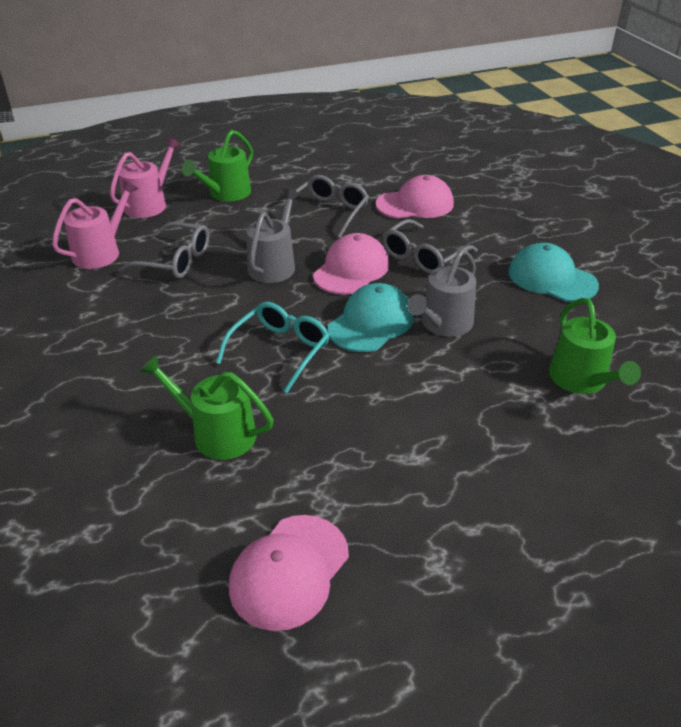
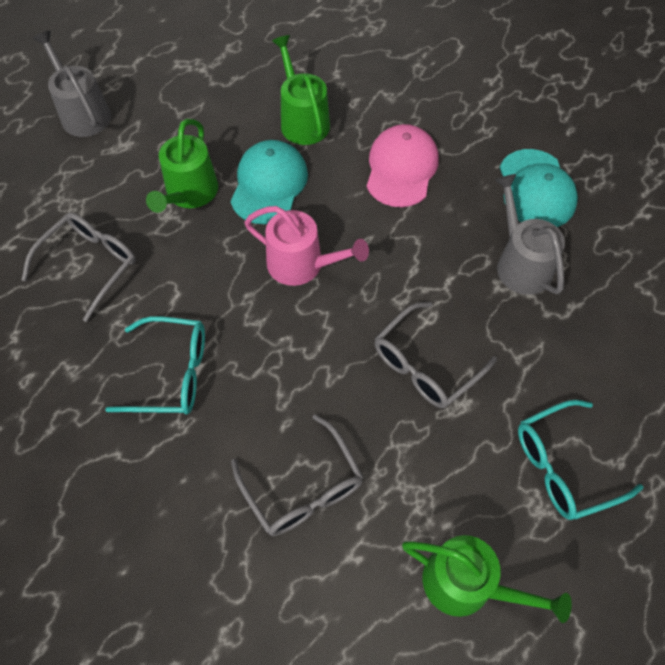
pink cap: 3 -> 1
pink watering can: 2 -> 1
turquoise glasses: 1 -> 2

